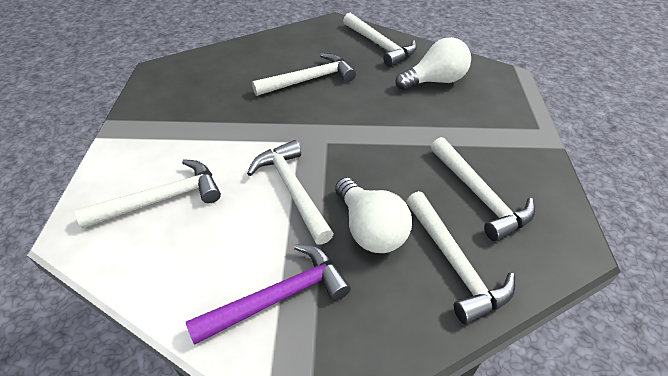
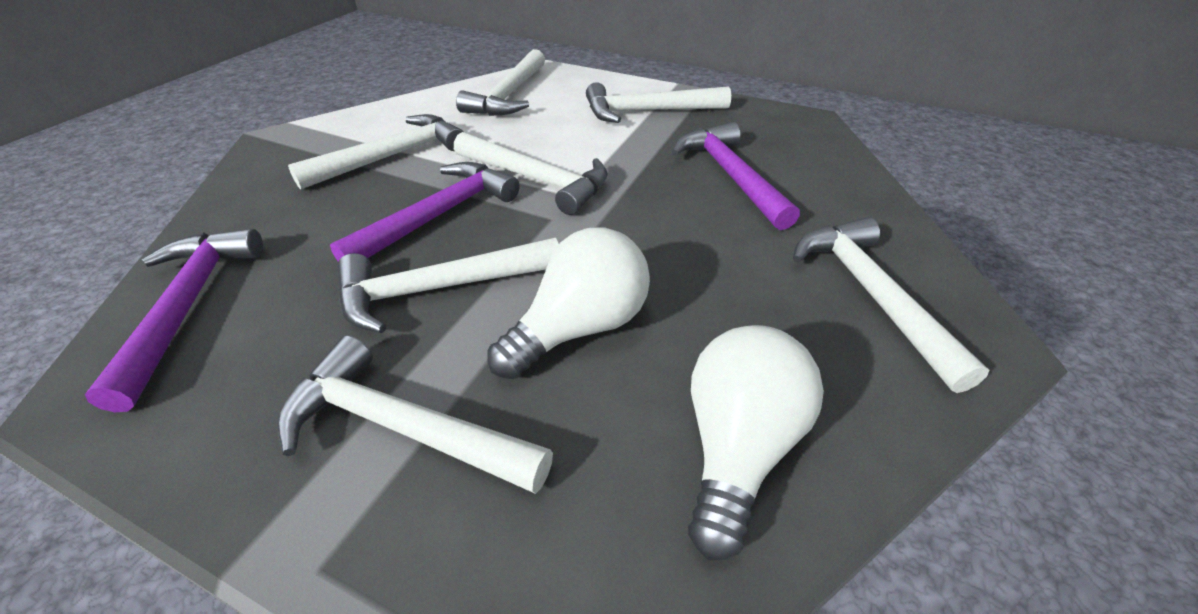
purple hammer: 1 -> 3
white hammer: 6 -> 7

